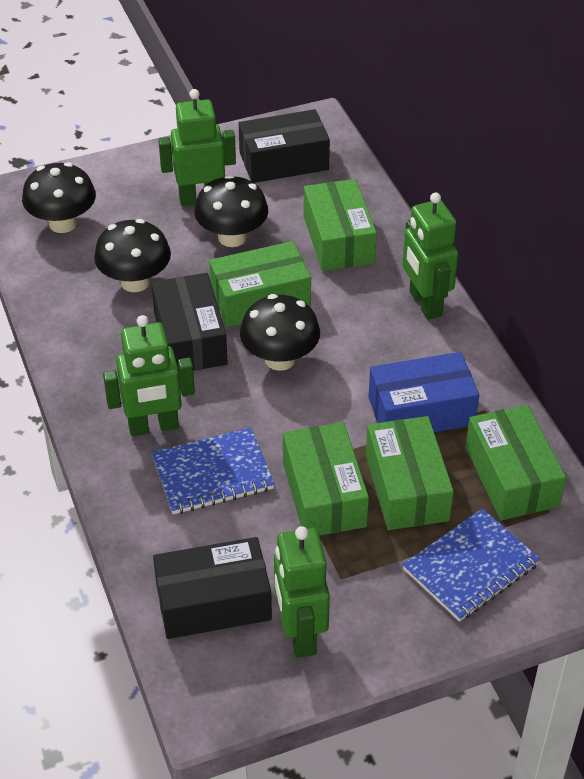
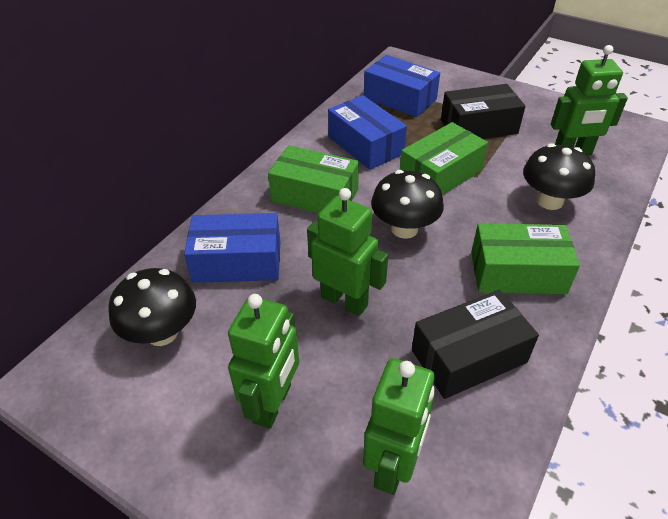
black box: 3 -> 2
black mushroom: 4 -> 3
blue box: 1 -> 3
blue notebook: 2 -> 0
green box: 5 -> 3

